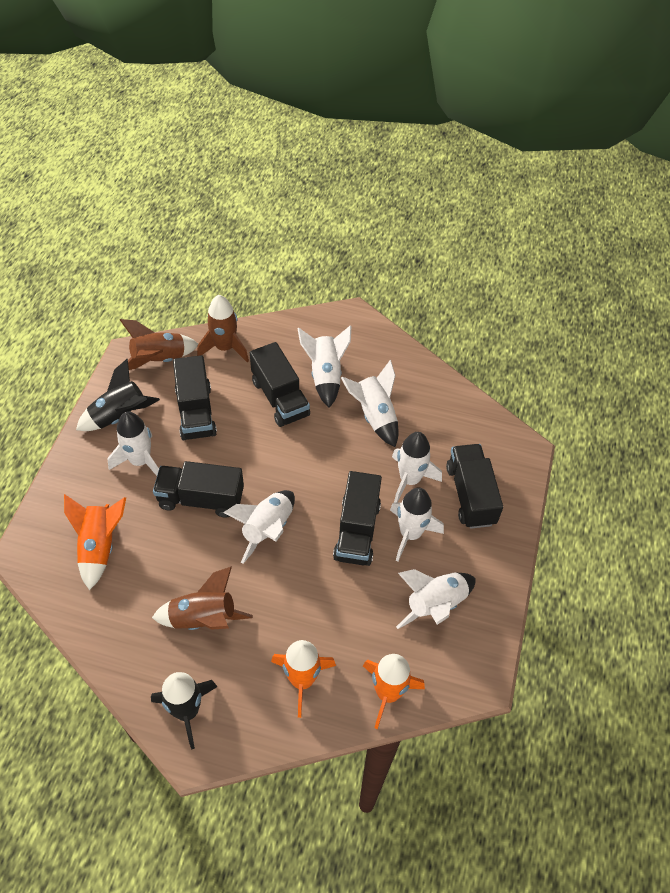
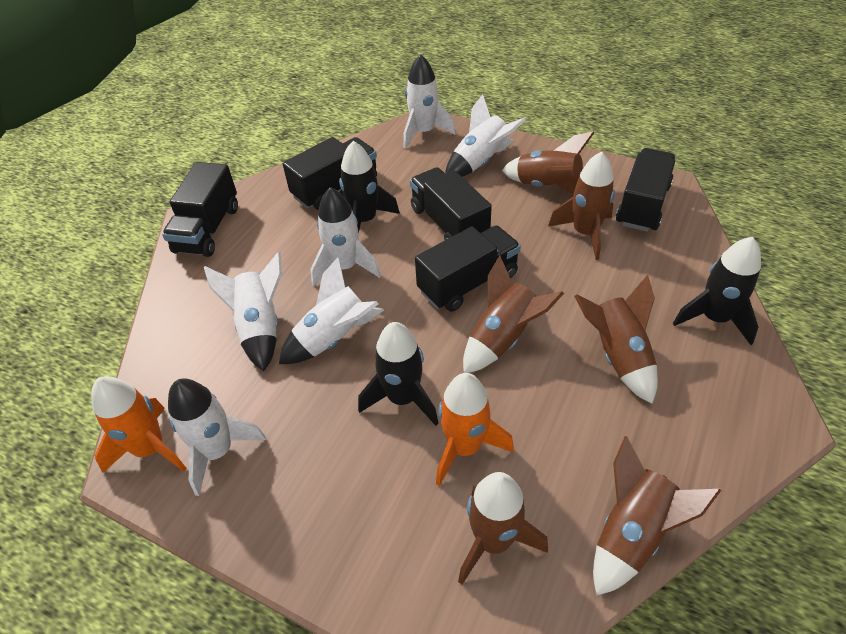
black rocket: 2 -> 3
brown rocket: 3 -> 6
orange rocket: 3 -> 2
white rocket: 7 -> 6

